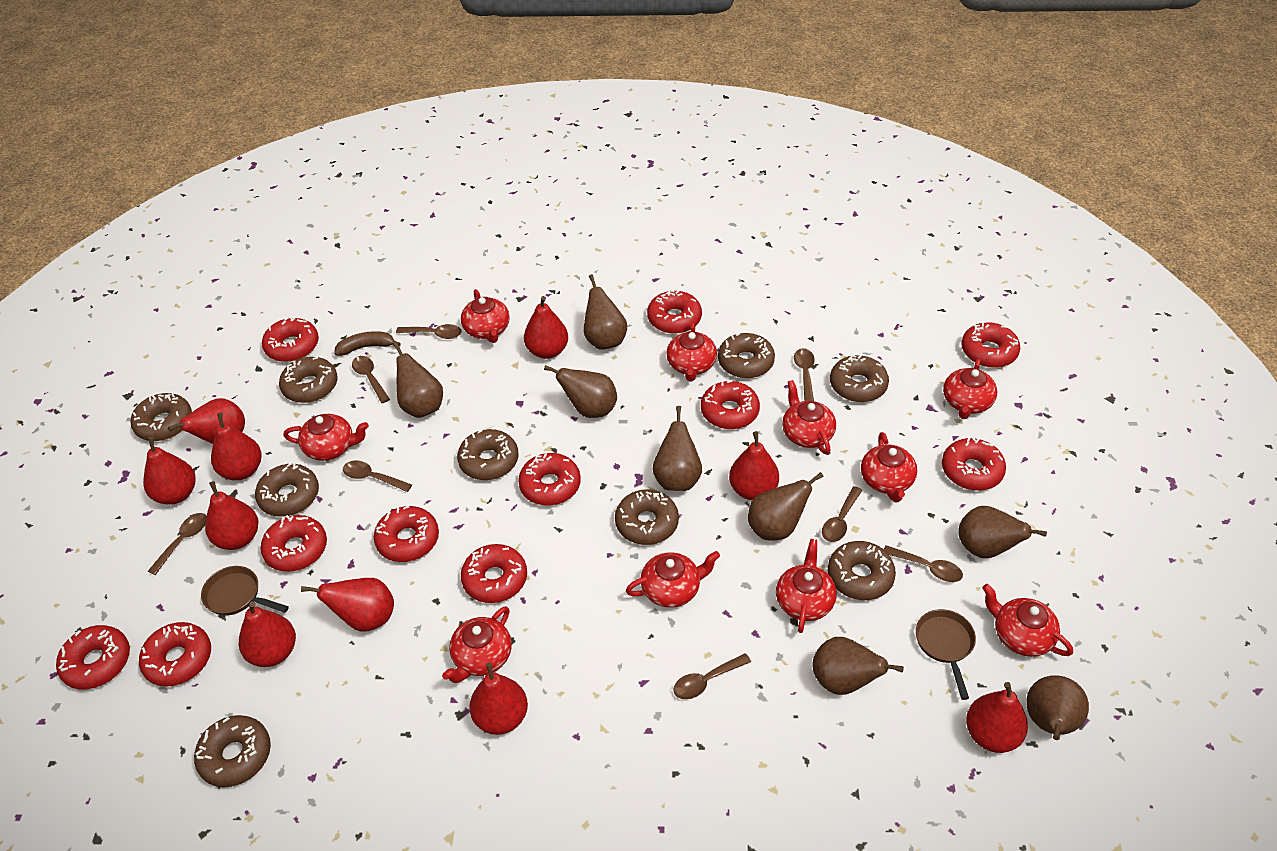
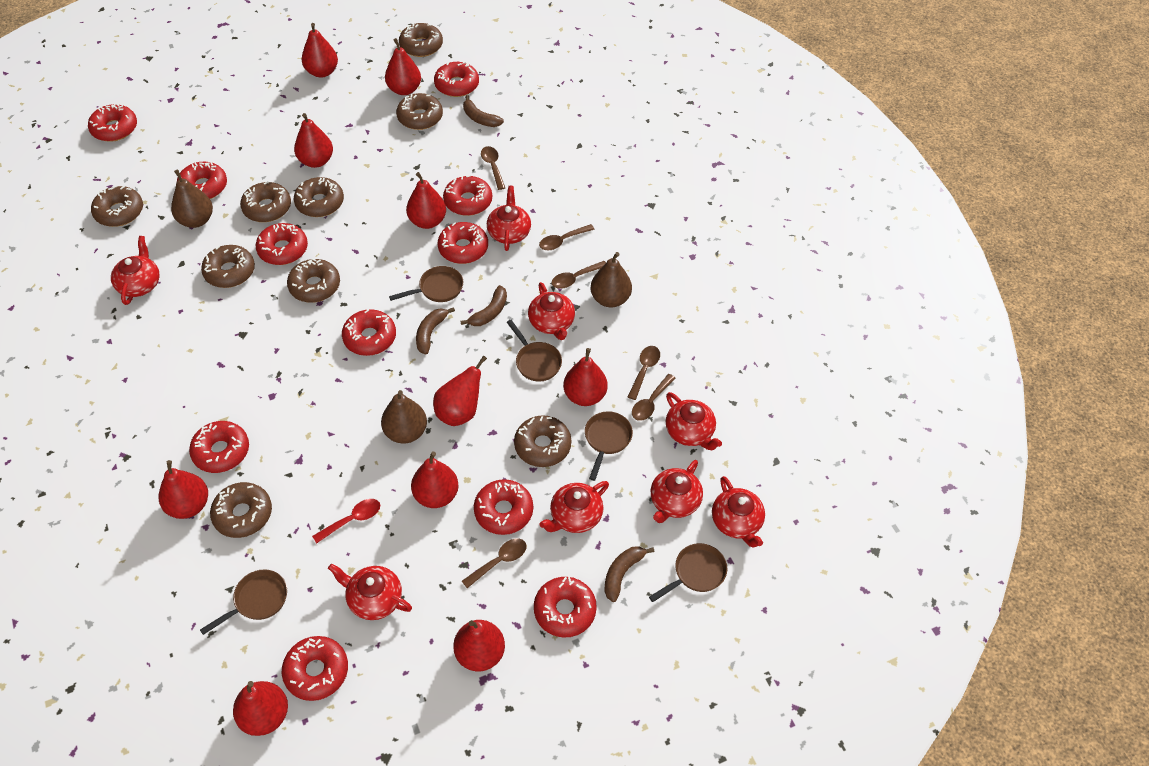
brown banana: 1 -> 4
brown pan: 2 -> 5
brown pear: 8 -> 3
brown spoon: 8 -> 6
red spoon: 0 -> 1
red teapot: 10 -> 8

